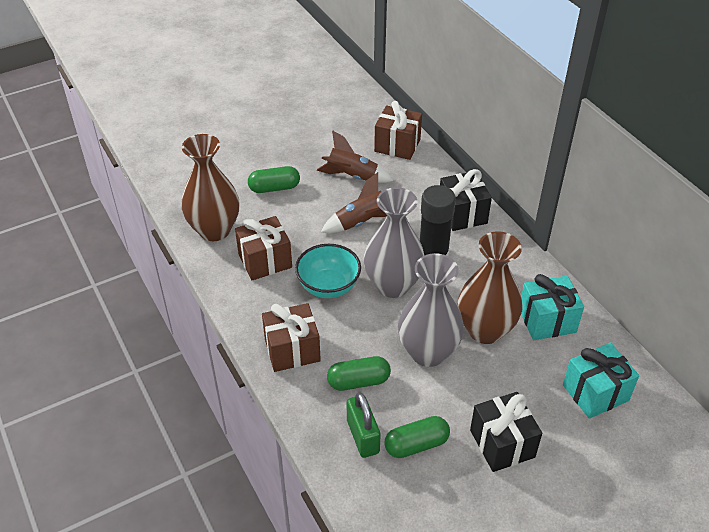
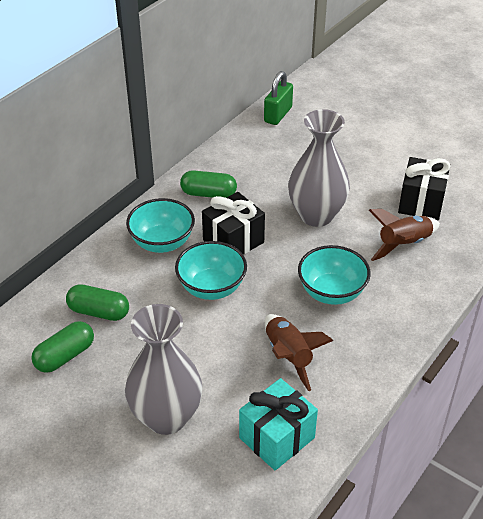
black glue stick: 1 -> 0
brown gift: 3 -> 0
brown vase: 2 -> 0
turquoise bowl: 1 -> 3
turquoise gift: 2 -> 1

